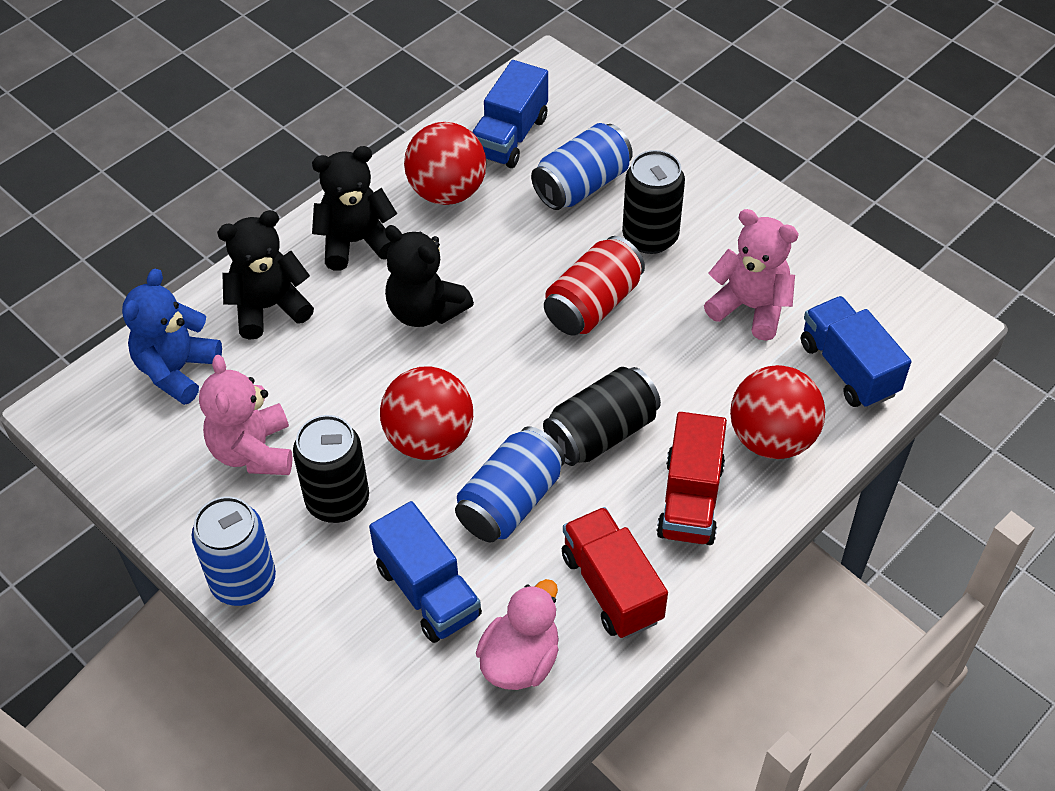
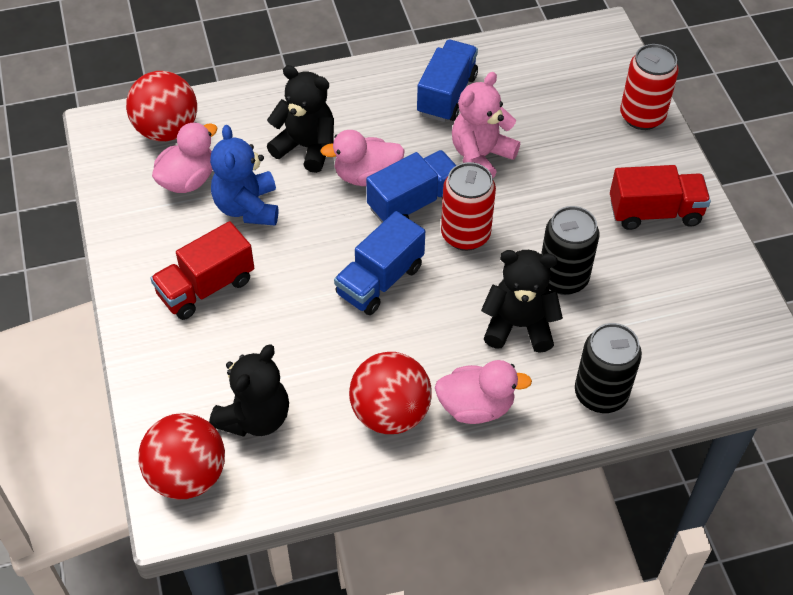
black can: 3 -> 2
blue can: 3 -> 0
pink duck: 1 -> 3
pink teddy bear: 2 -> 1
red can: 1 -> 2

